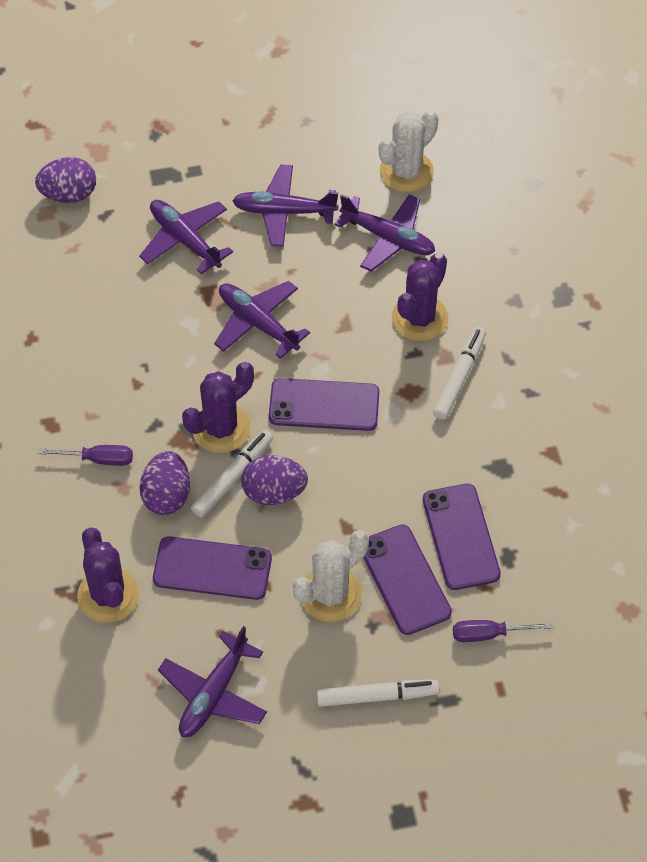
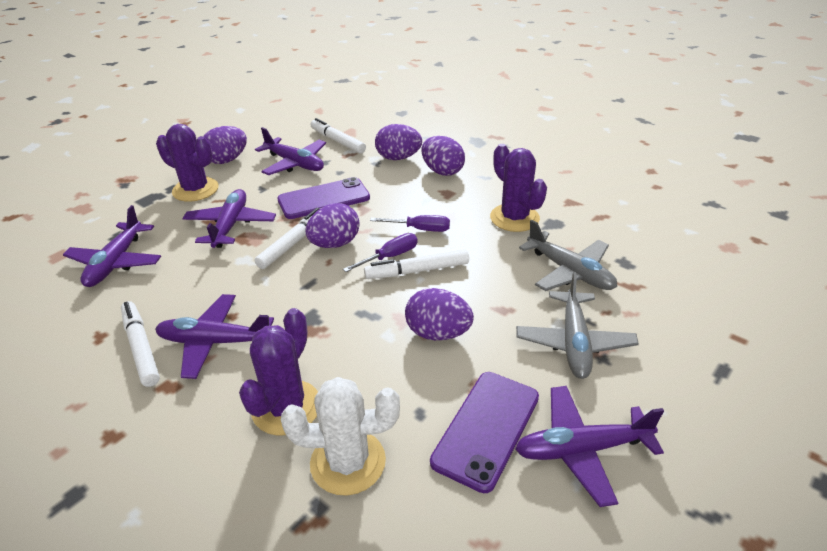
grey plane: 0 -> 2
purple egg: 3 -> 5
purple phone: 4 -> 2
white cactus: 2 -> 1
white marker: 3 -> 4

